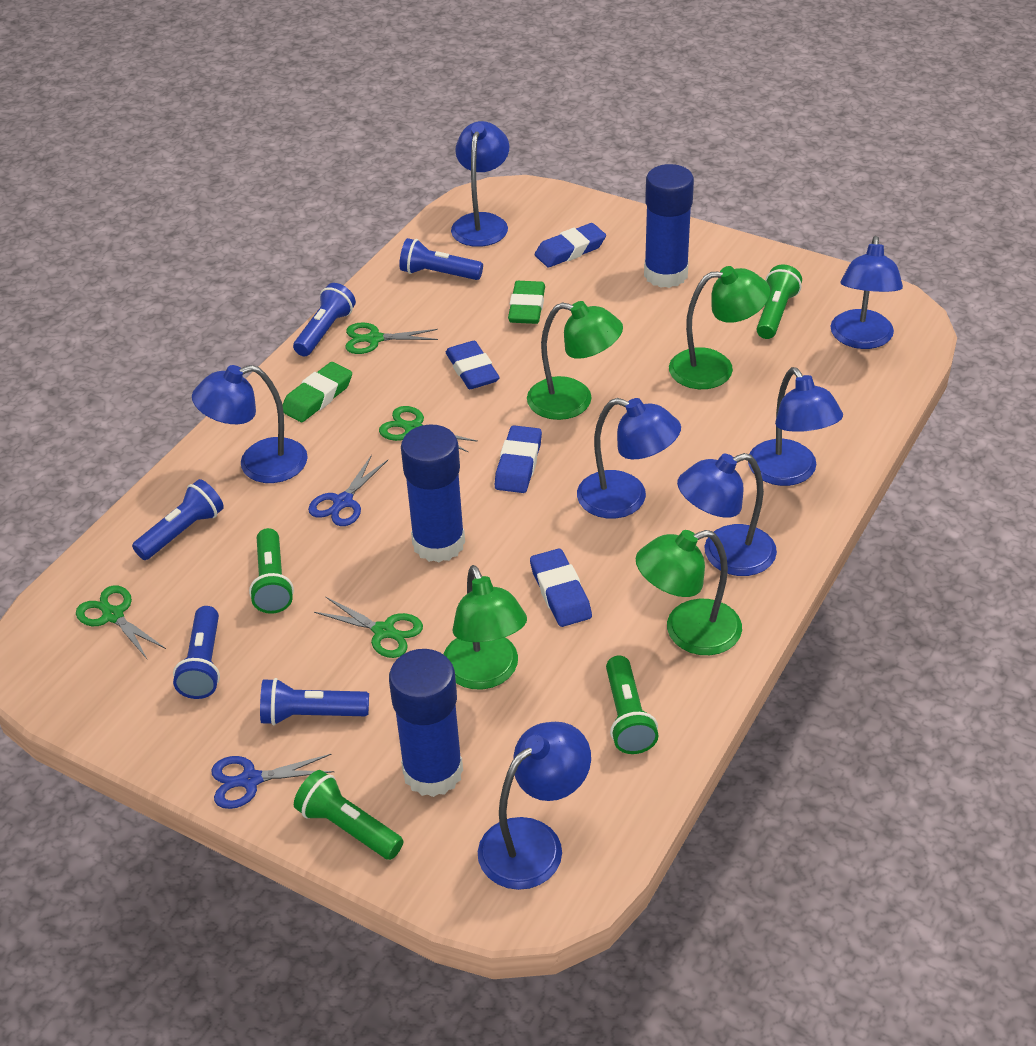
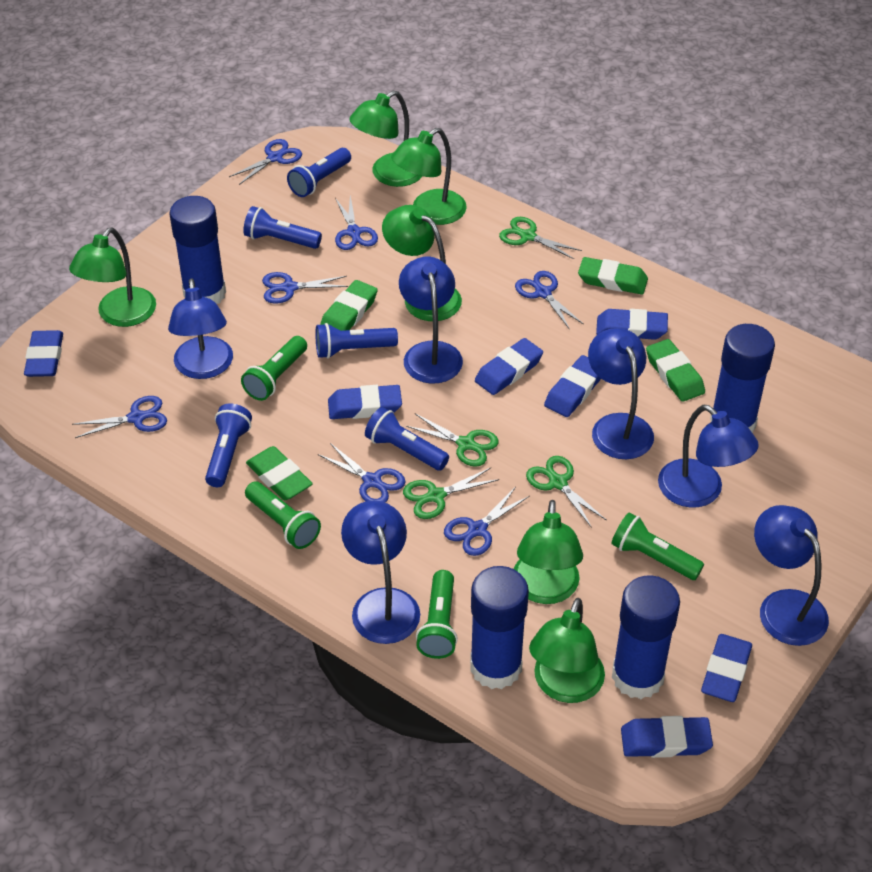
blue eraser: 4 -> 7
blue glue stick: 3 -> 4
blue lamp: 7 -> 6
blue scissors: 2 -> 7
green eraser: 2 -> 4
green lamp: 4 -> 6

